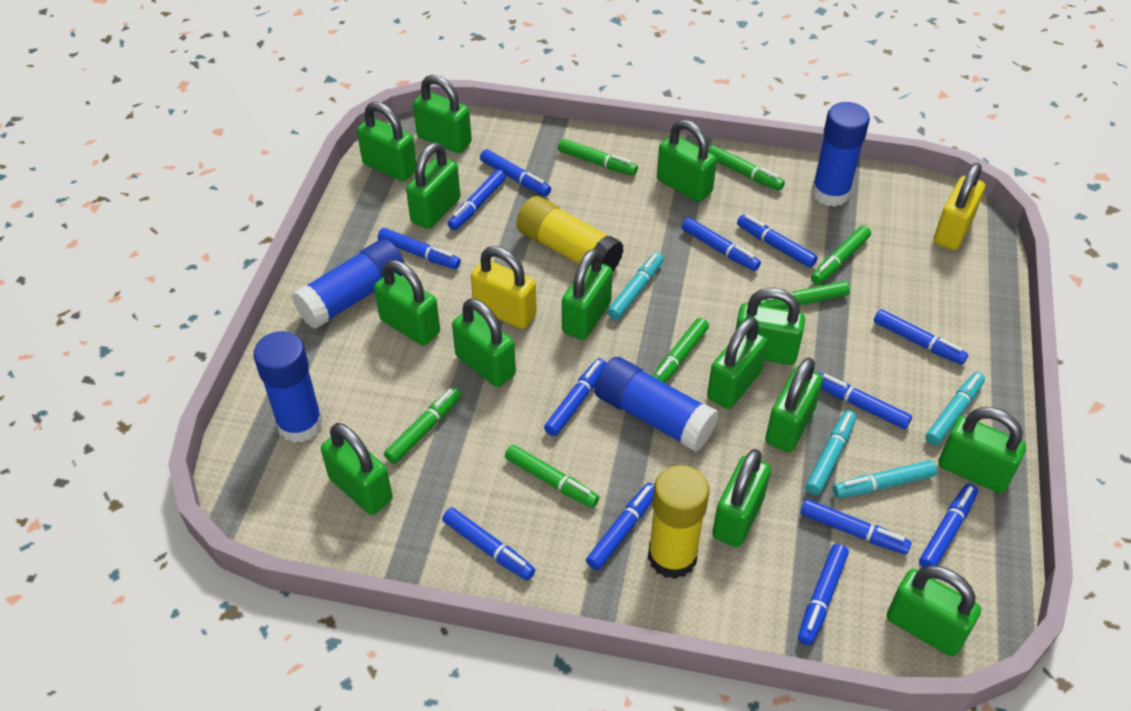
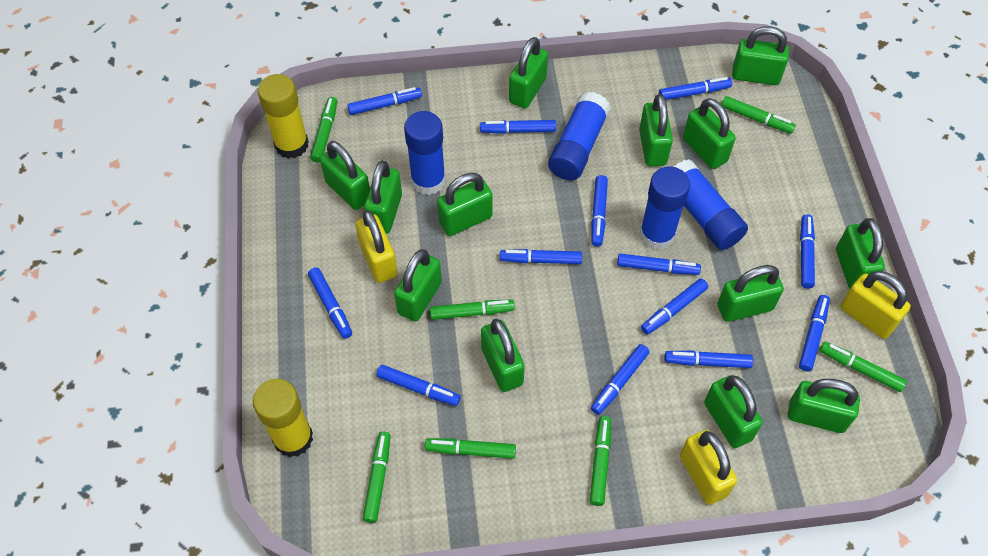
green padlock: 14 -> 13
turquoise marker: 4 -> 0
yellow padlock: 2 -> 3

